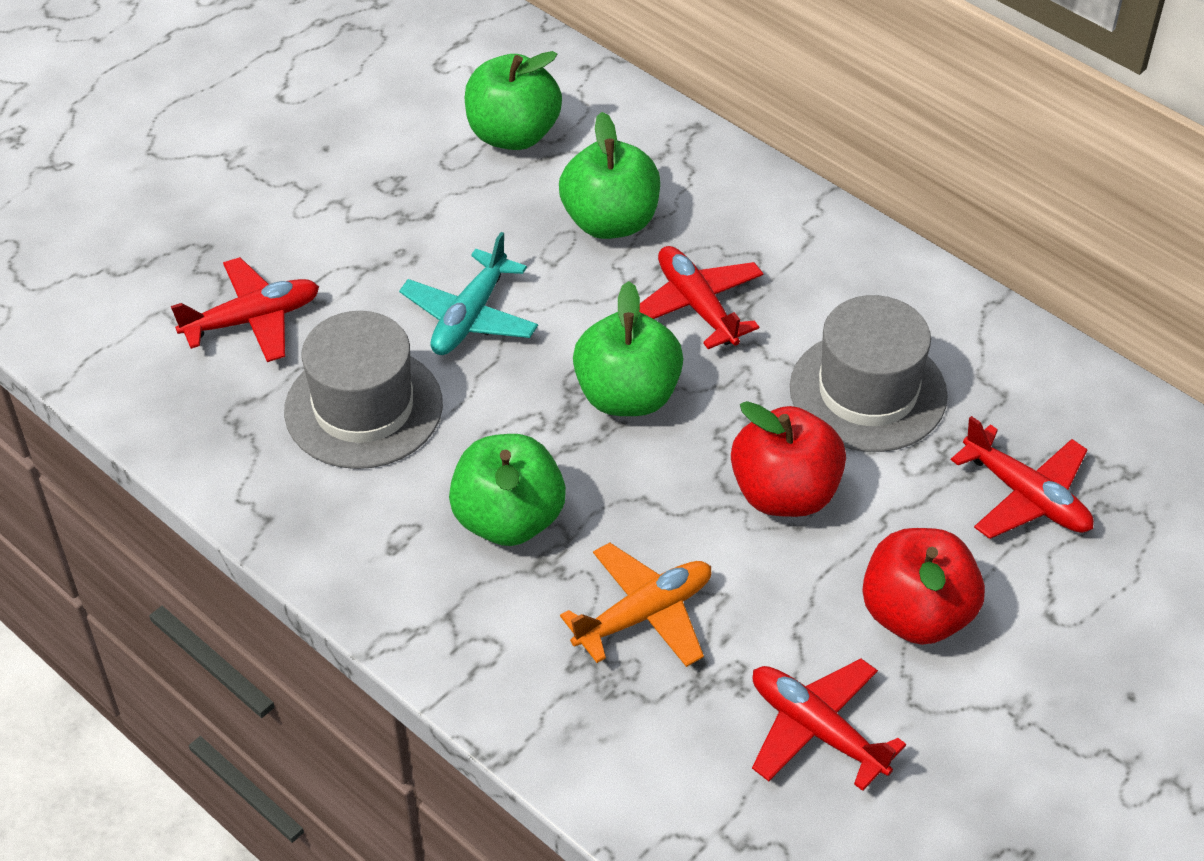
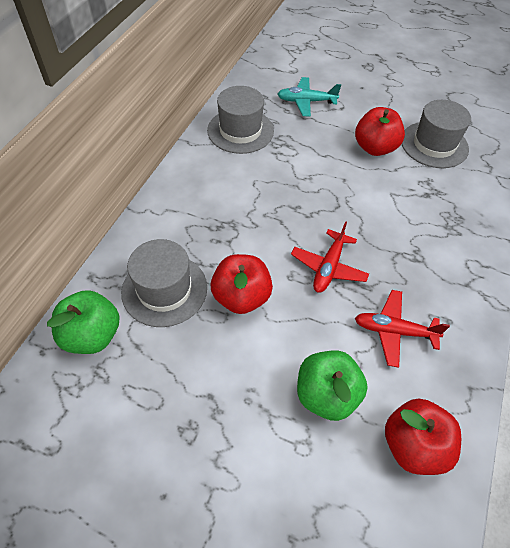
green apple: 4 -> 2
grey hat: 2 -> 3
orange plane: 1 -> 0
red apple: 2 -> 3
red plane: 4 -> 2

